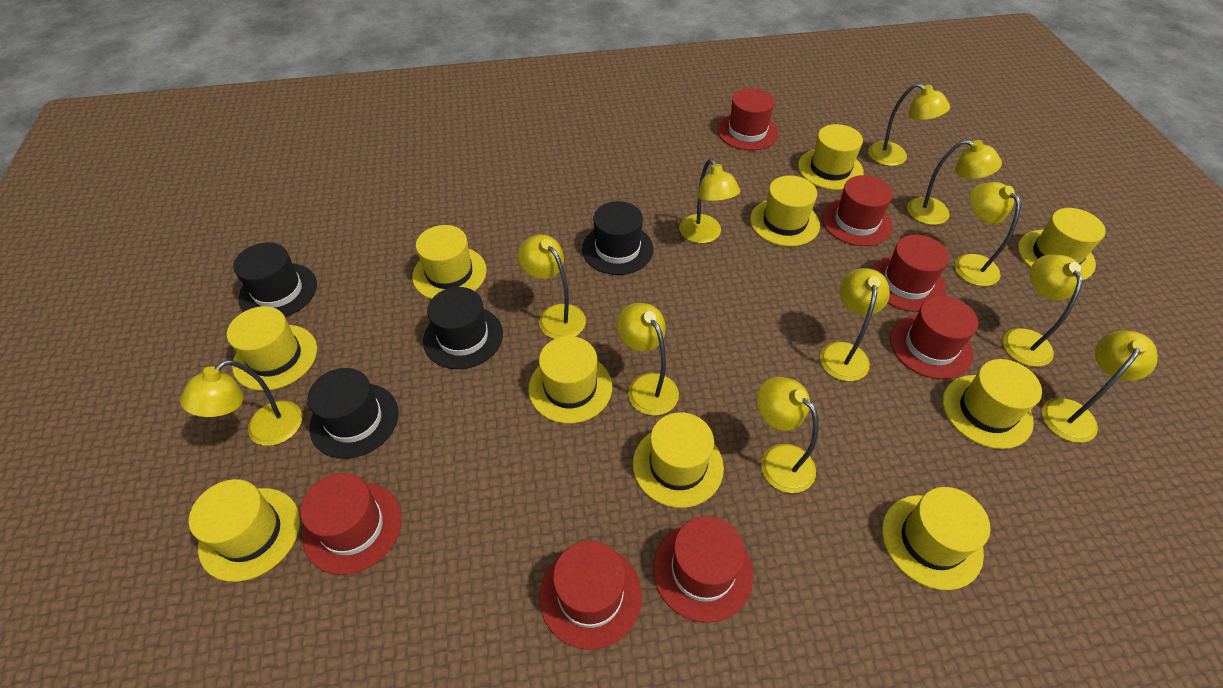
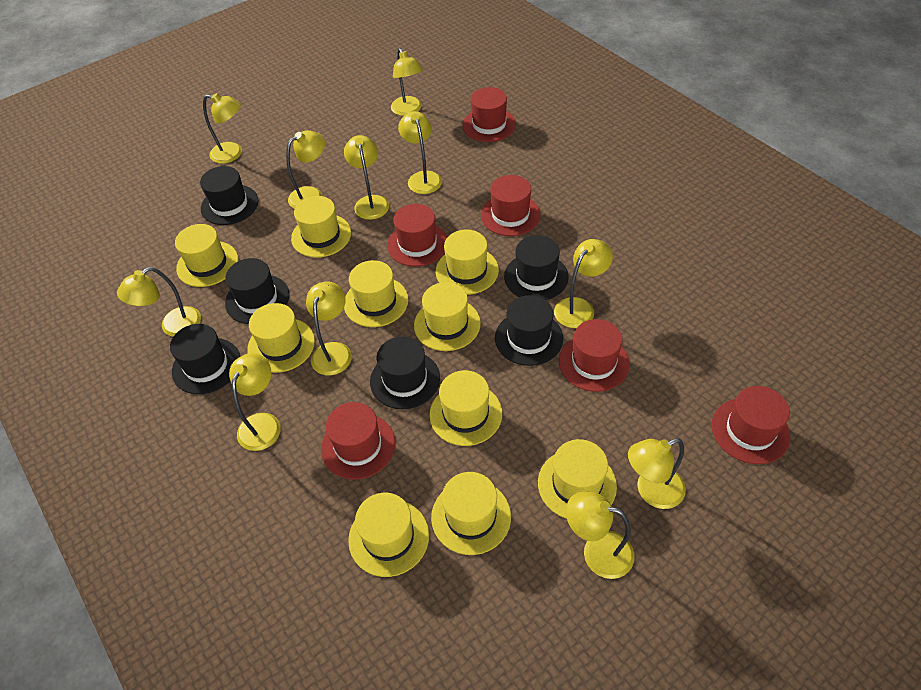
black hat: 4 -> 6
red hat: 7 -> 6

